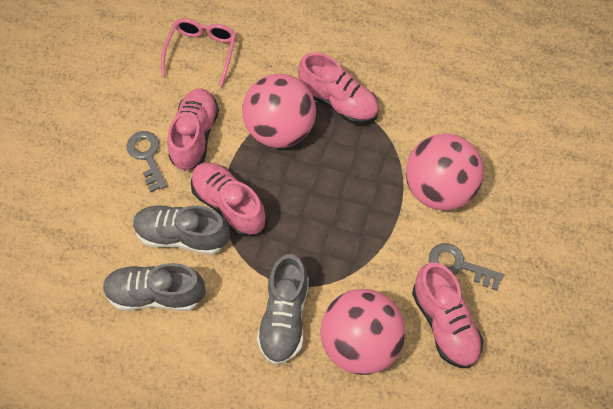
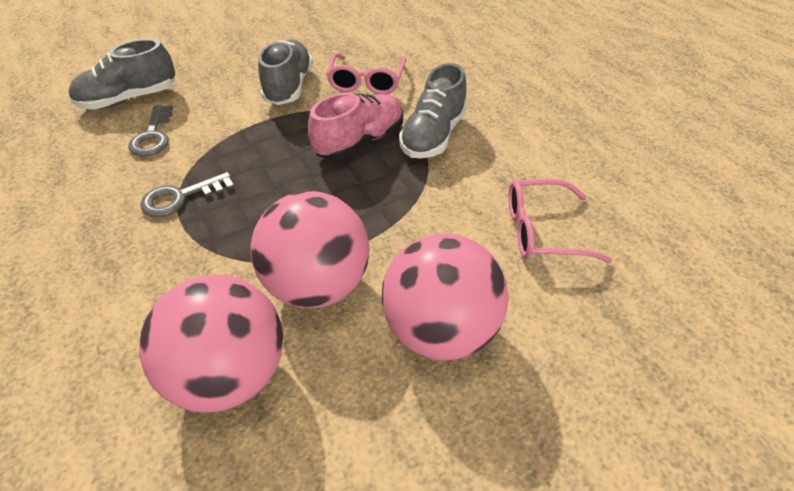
pink glasses: 1 -> 2
pink shoe: 4 -> 1

